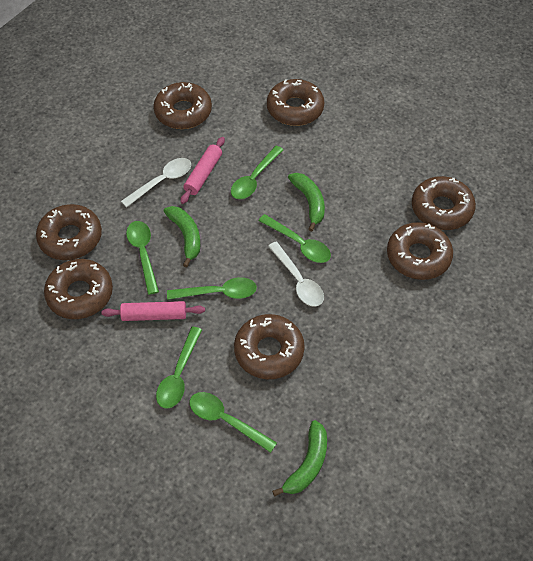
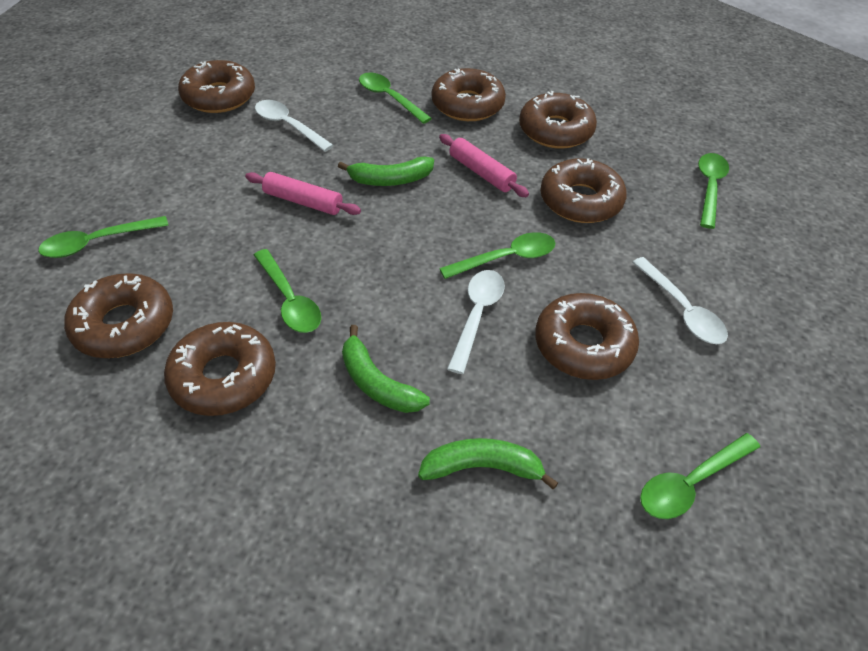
white spoon: 2 -> 3

